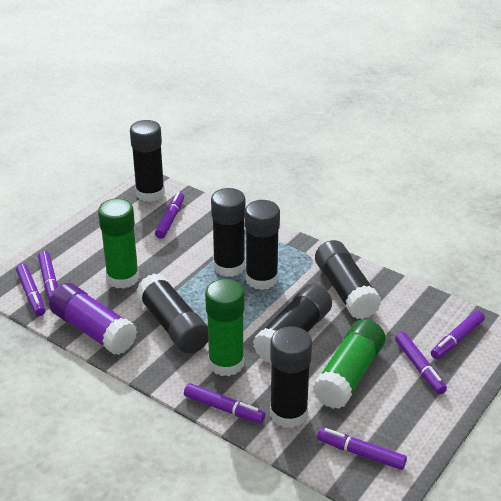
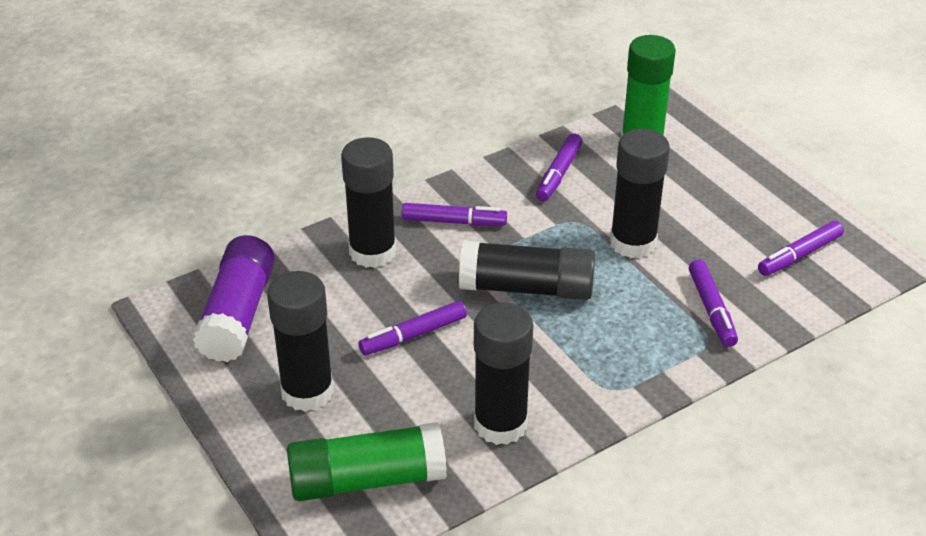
black glue stick: 7 -> 5
green glue stick: 3 -> 2
purple marker: 7 -> 5

